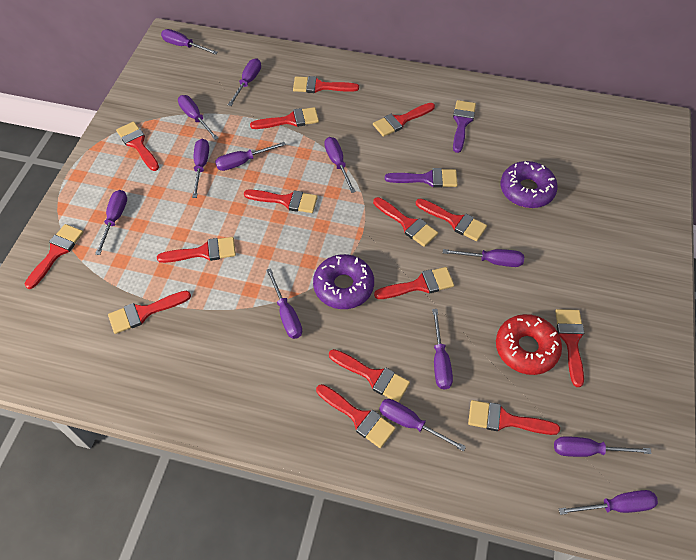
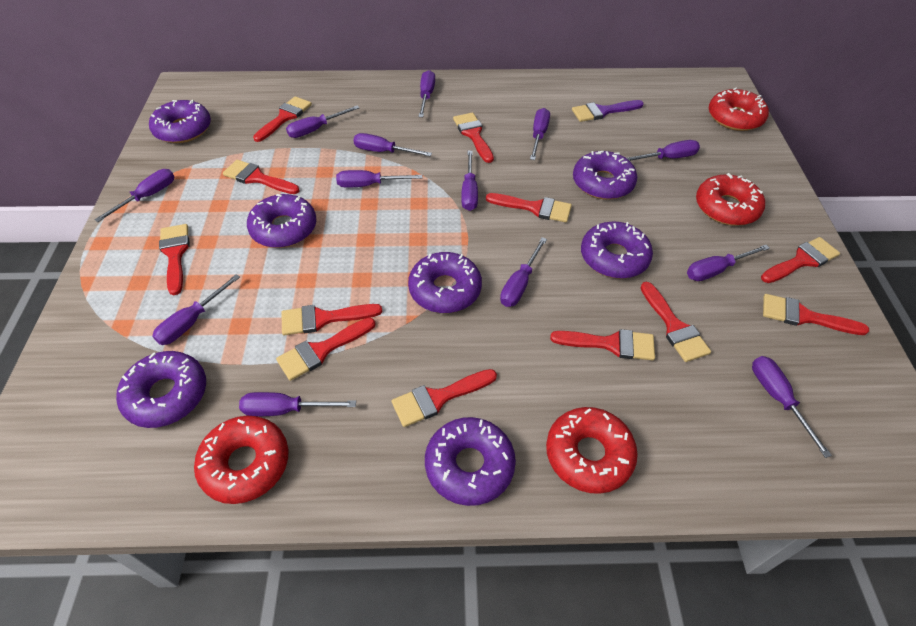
purple brush: 2 -> 1
purple donut: 2 -> 7
red brush: 15 -> 12
red donut: 1 -> 4

